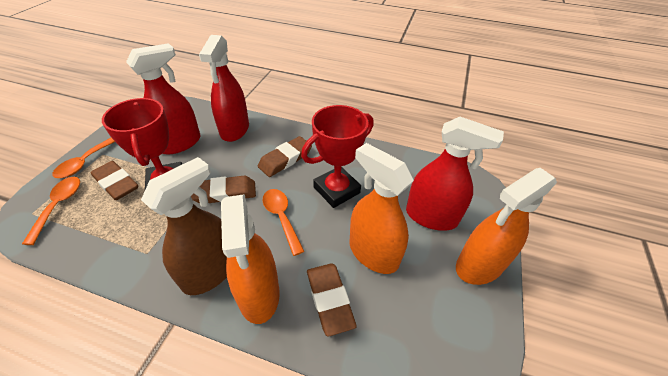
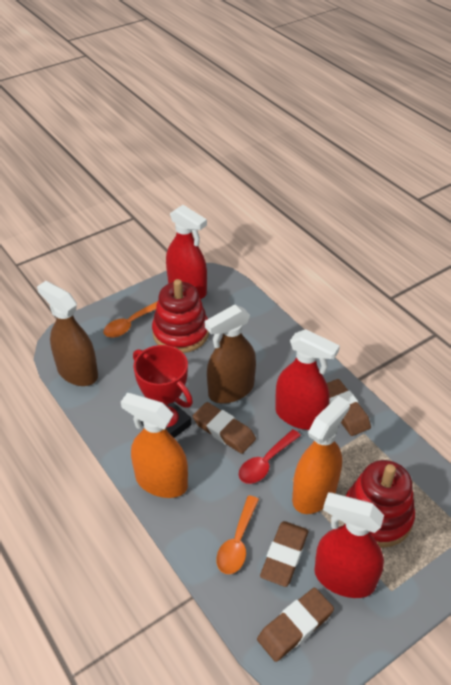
brown spray bottle: 1 -> 2
orange spoon: 3 -> 2
orange spray bottle: 3 -> 2
red spoon: 0 -> 1
red stacking toy: 0 -> 2
red trophy: 2 -> 1

